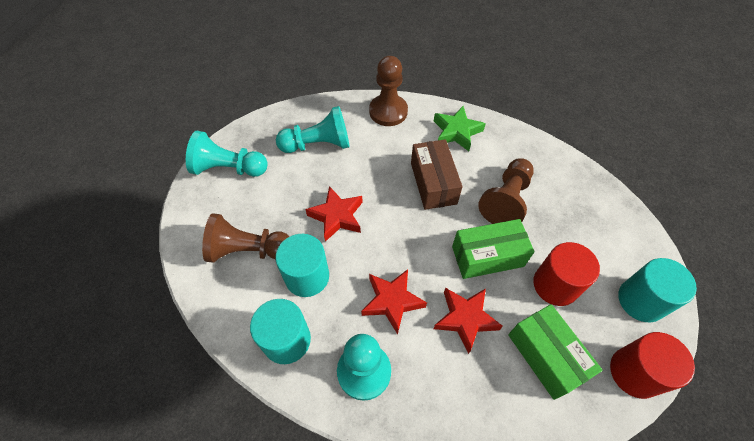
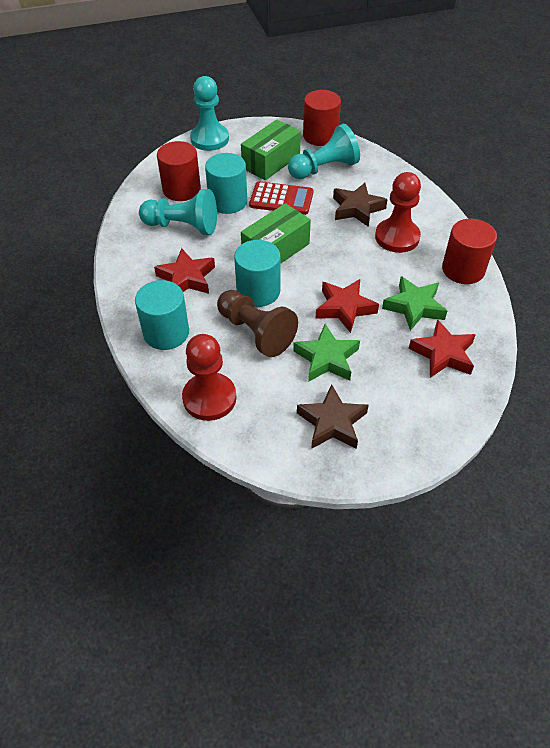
brown box: 1 -> 0
brown pawn: 3 -> 1
brown star: 0 -> 2
green star: 1 -> 2
red calculator: 0 -> 1
red cylinder: 2 -> 3
red pawn: 0 -> 2

